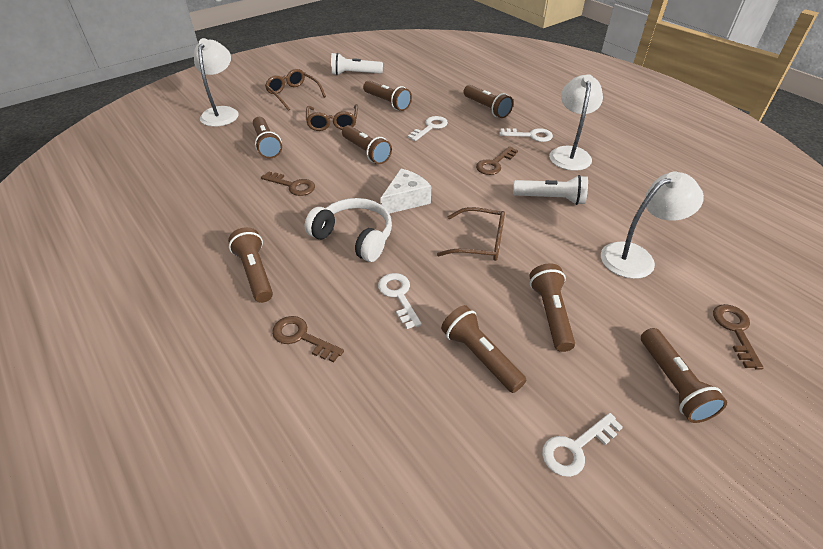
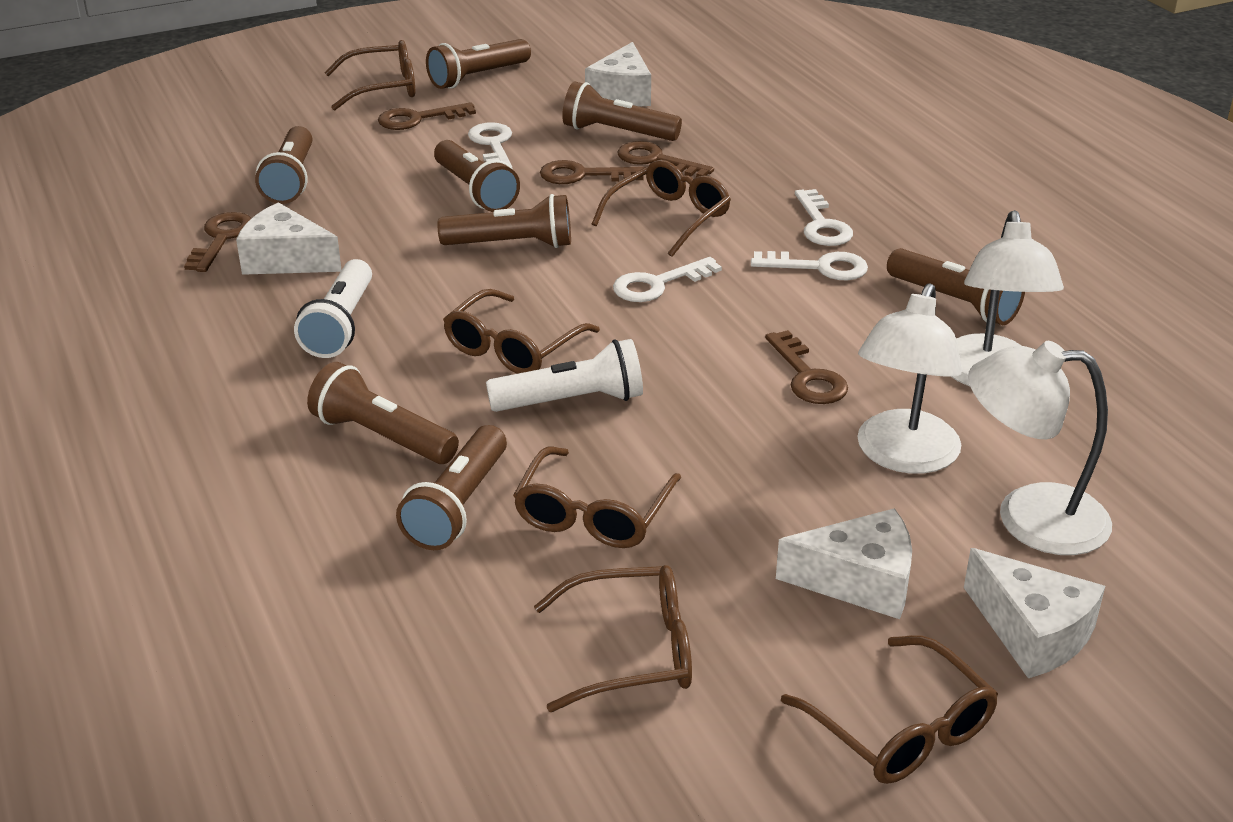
brown glasses: 3 -> 6
brown key: 4 -> 5
white cheese: 1 -> 4
white headphones: 1 -> 0

